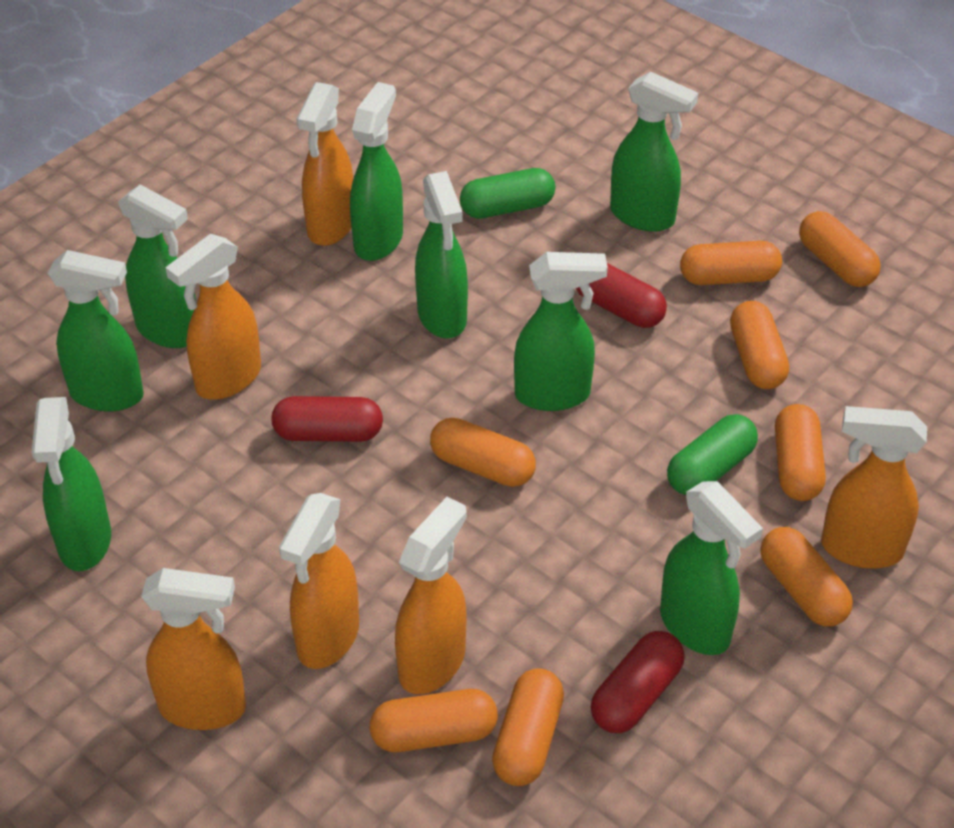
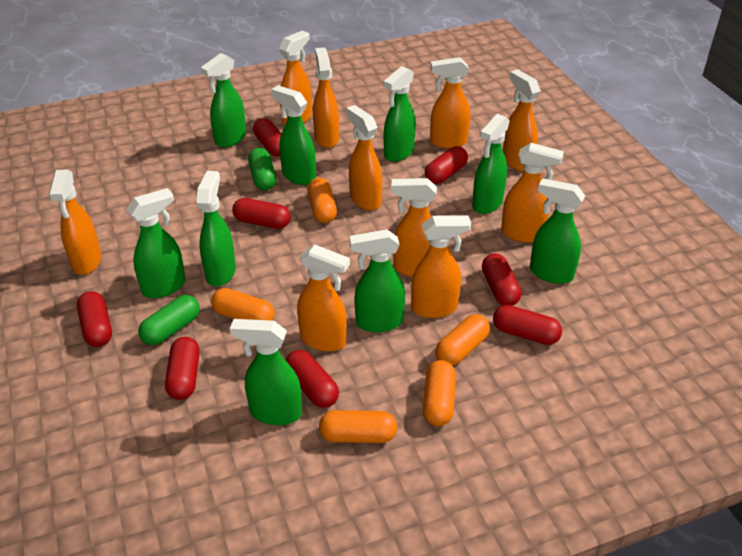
green spray bottle: 8 -> 9
orange capsule: 8 -> 5
orange spray bottle: 6 -> 10
red capsule: 3 -> 8

